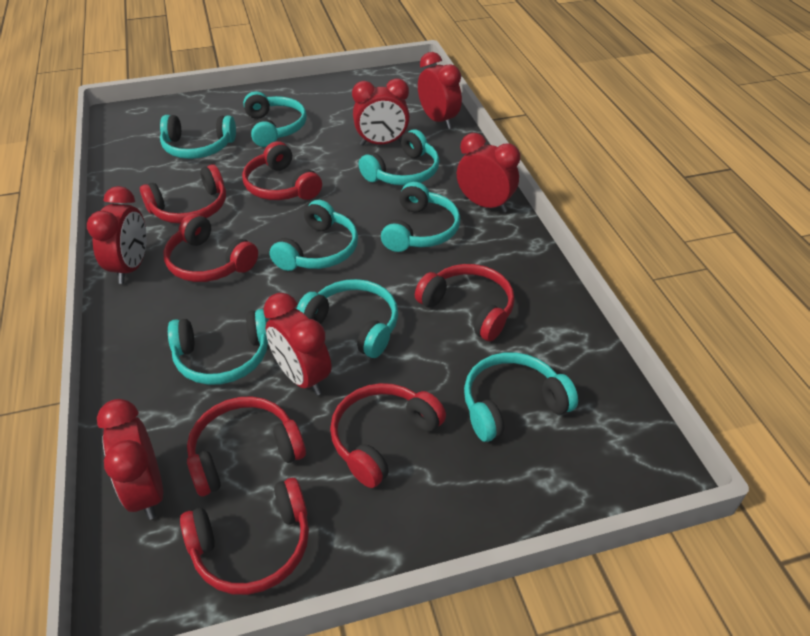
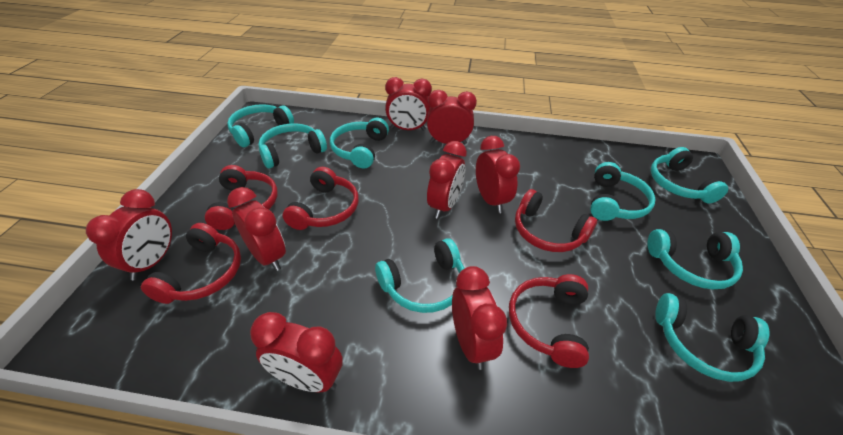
red clock: 6 -> 8
red headphones: 7 -> 5

